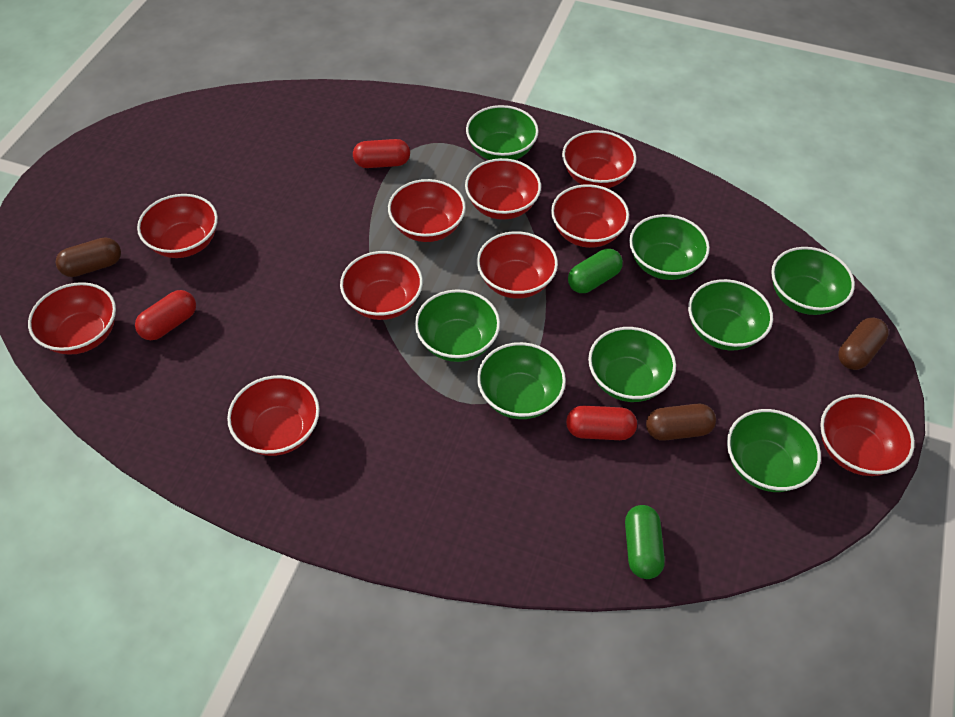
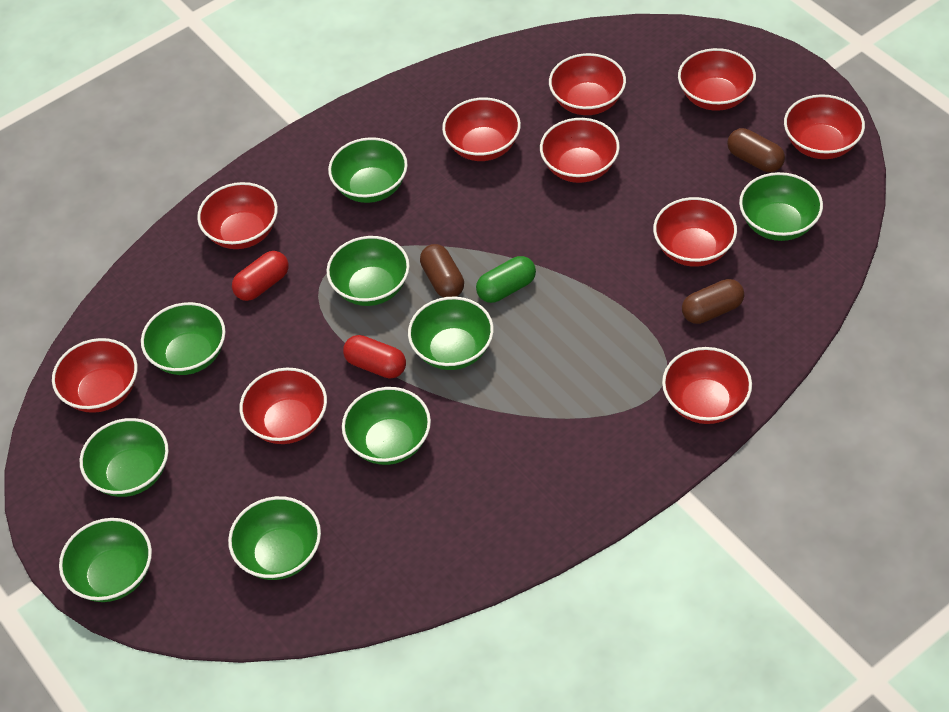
green bowl: 8 -> 9
green capsule: 2 -> 1
red capsule: 3 -> 2

